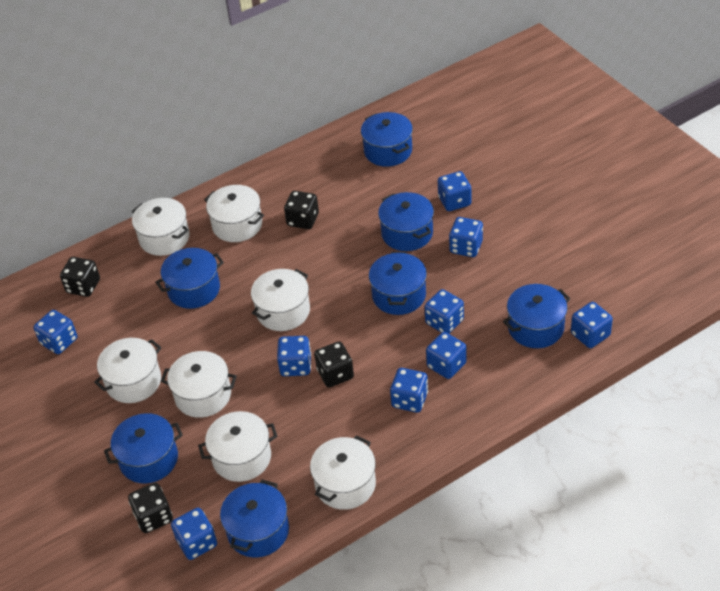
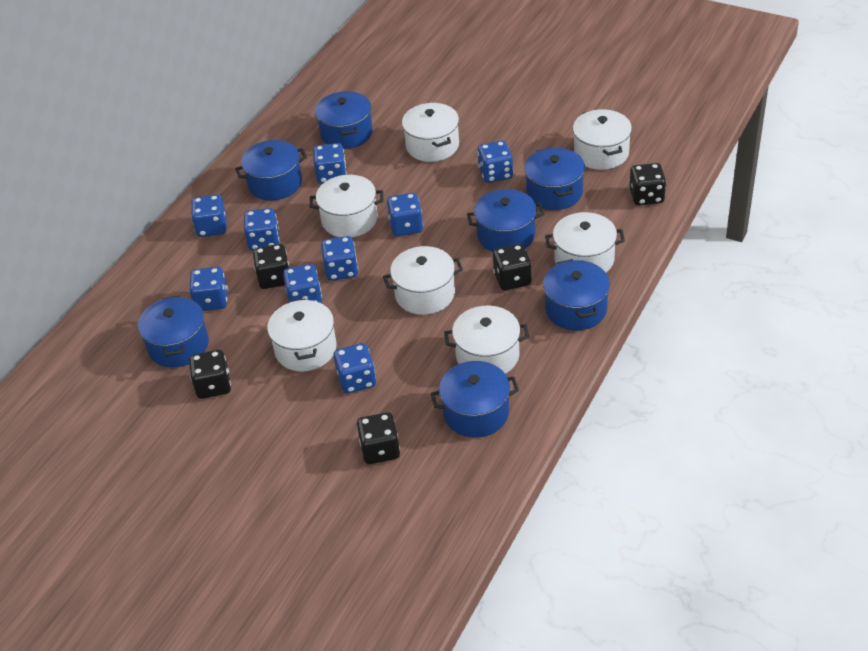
black dice: 4 -> 5

